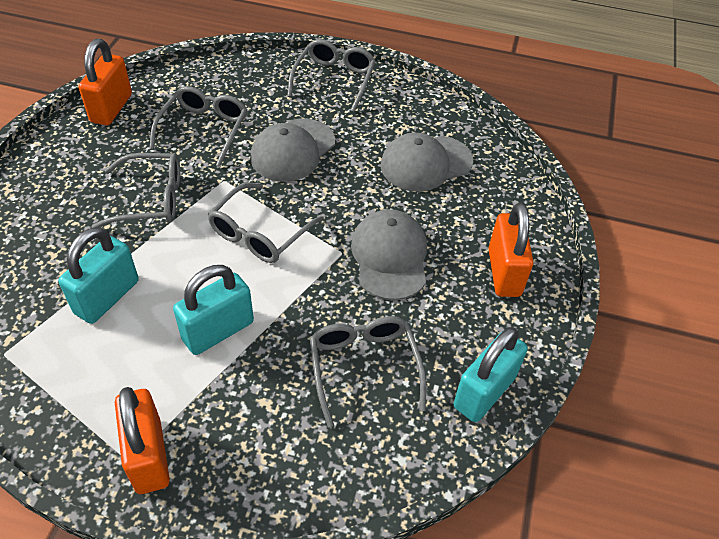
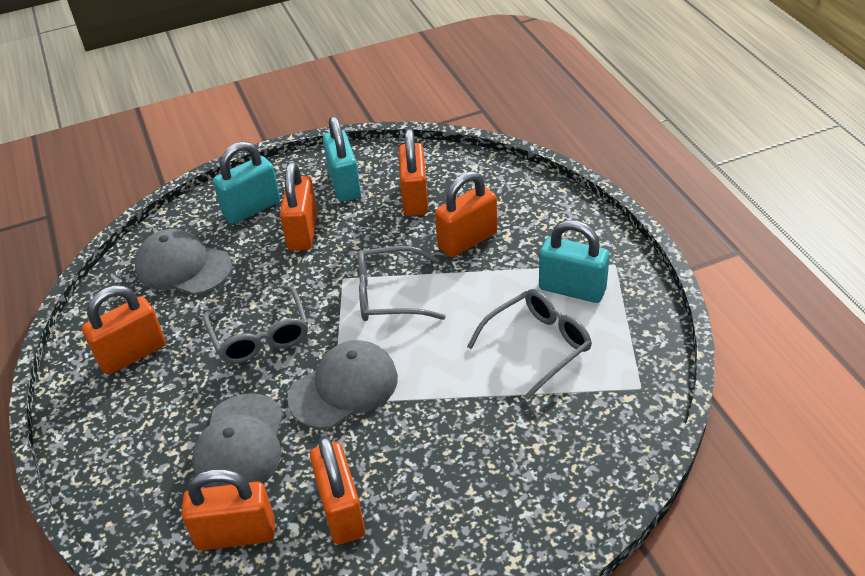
grey glasses: 5 -> 3
orange padlock: 3 -> 6

